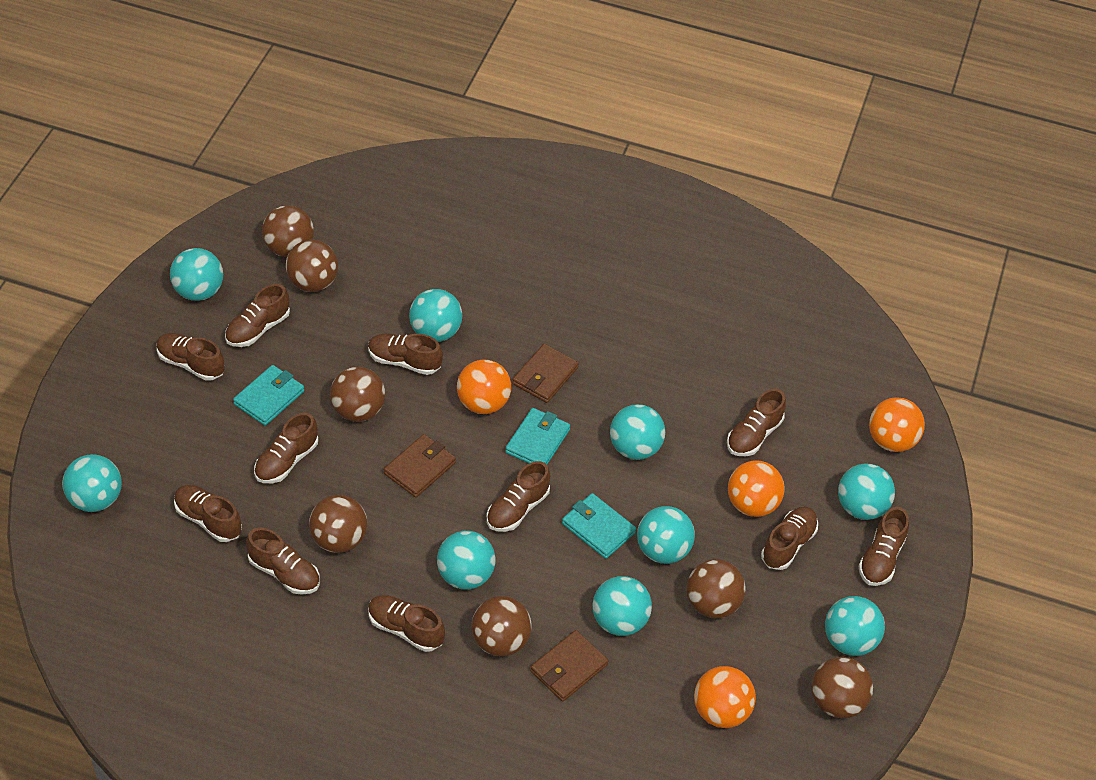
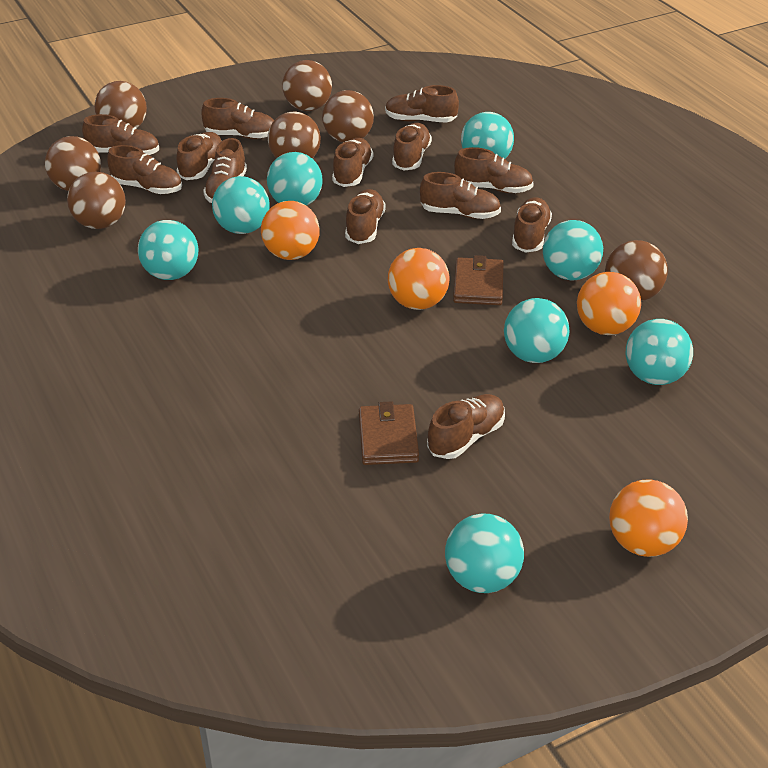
brown shoe: 11 -> 13
brown wallet: 3 -> 2
turquoise ball: 9 -> 8
turquoise wallet: 3 -> 0

